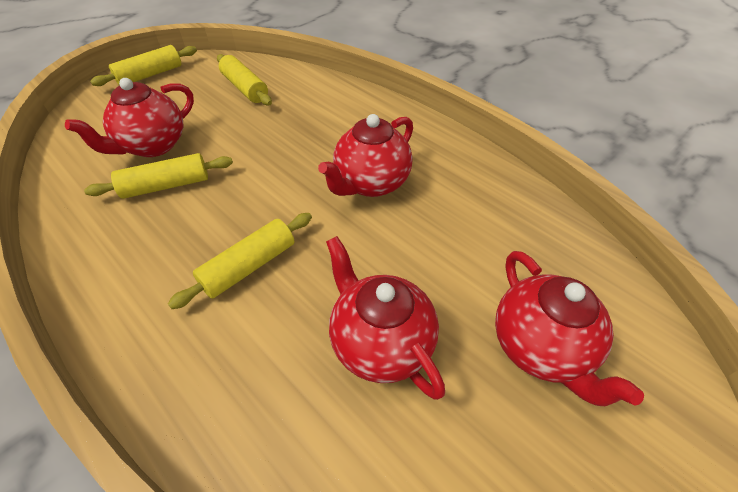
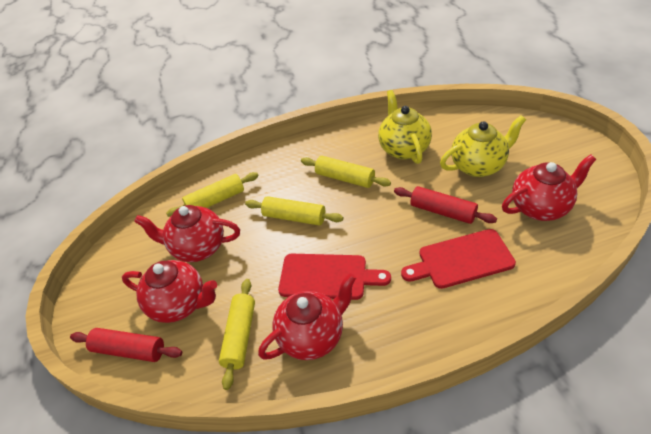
red cutting board: 0 -> 2
red rolling pin: 0 -> 2
yellow teapot: 0 -> 2

